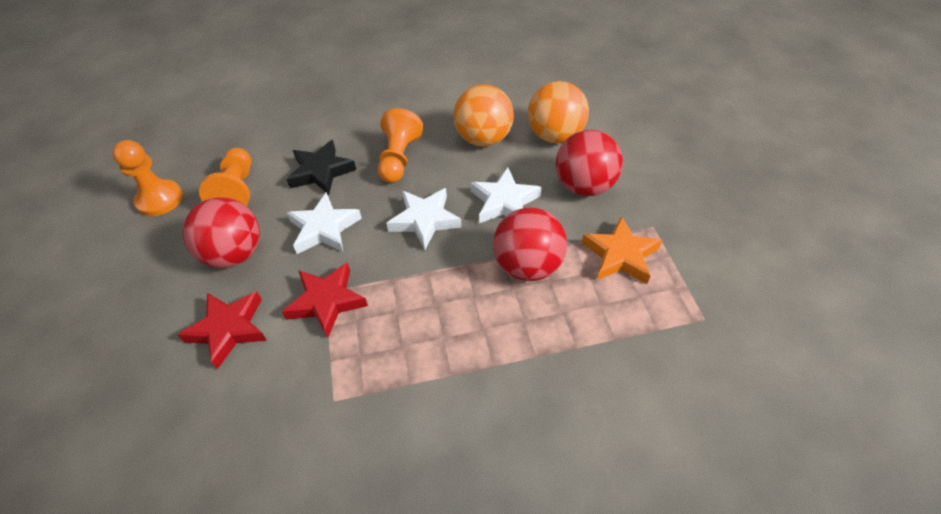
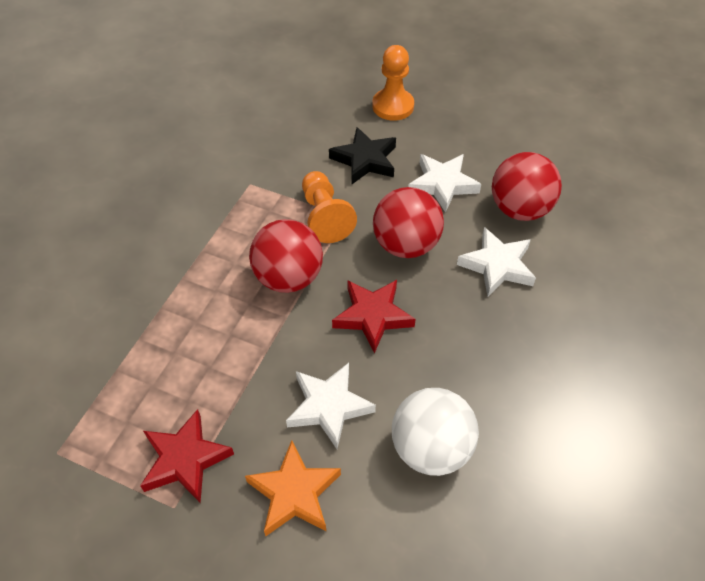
orange ball: 2 -> 0
orange pawn: 3 -> 2
white ball: 0 -> 1

